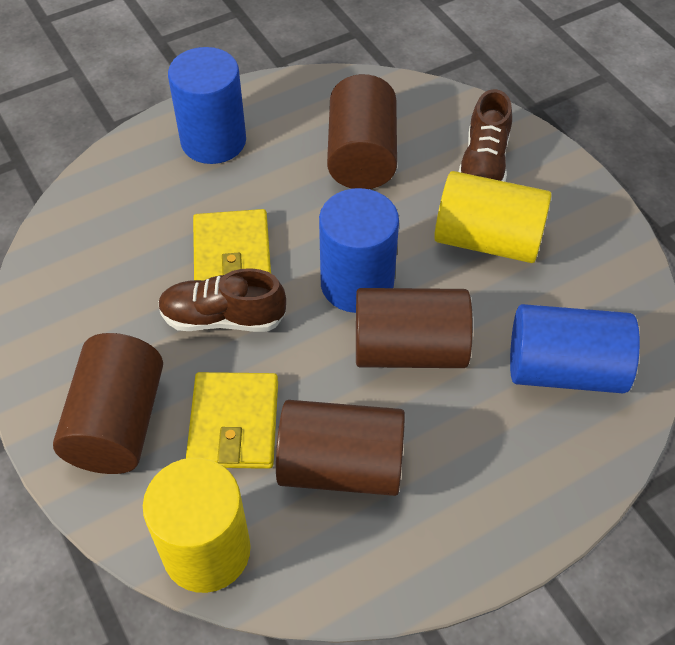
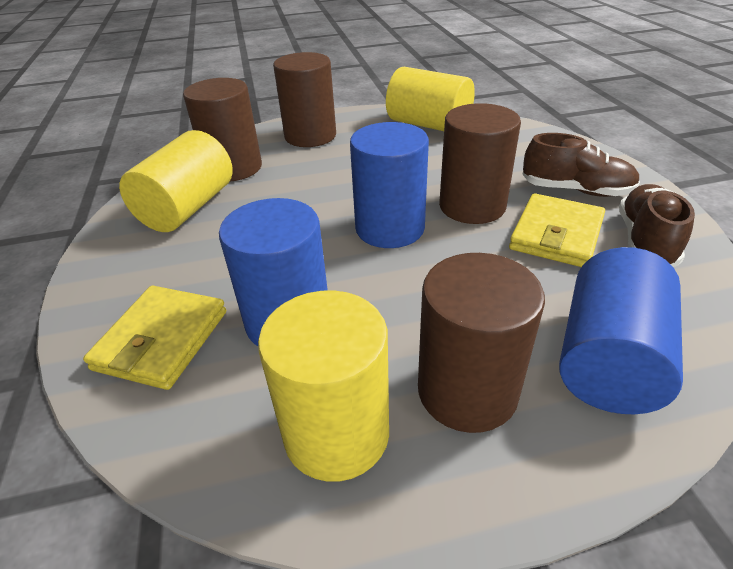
yellow cylinder: 2 -> 3

